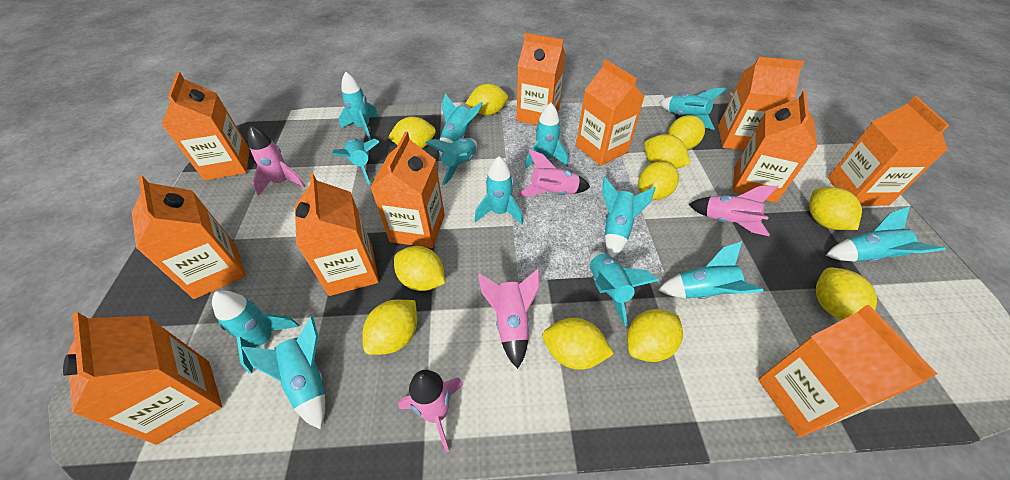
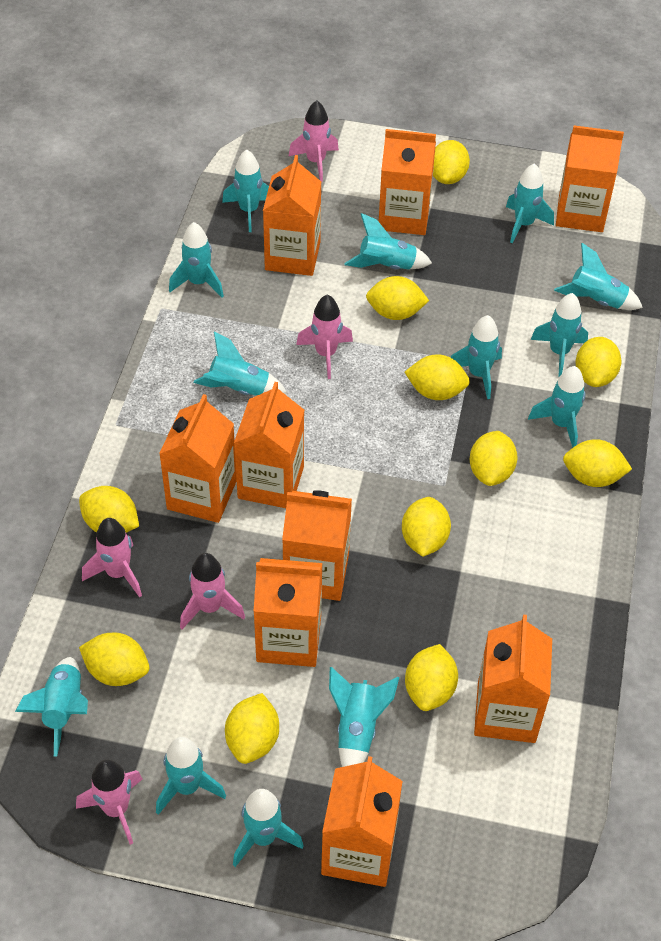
orange carton: 11 -> 9

